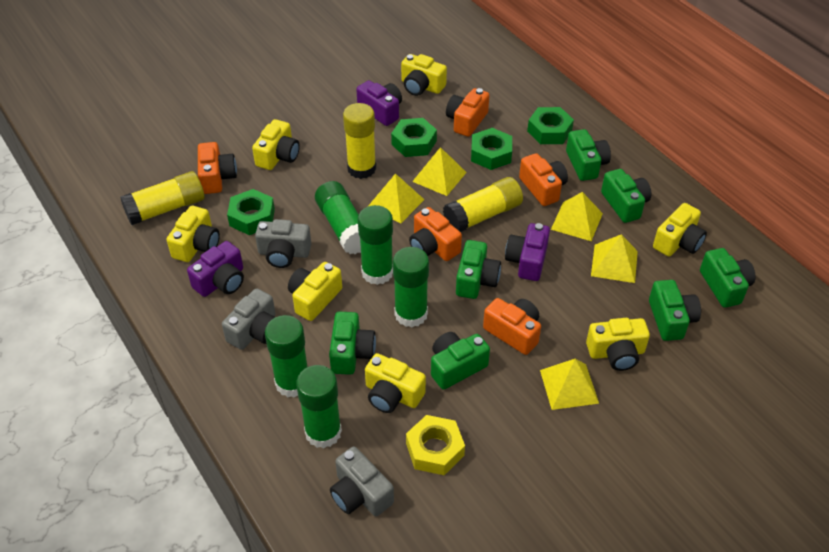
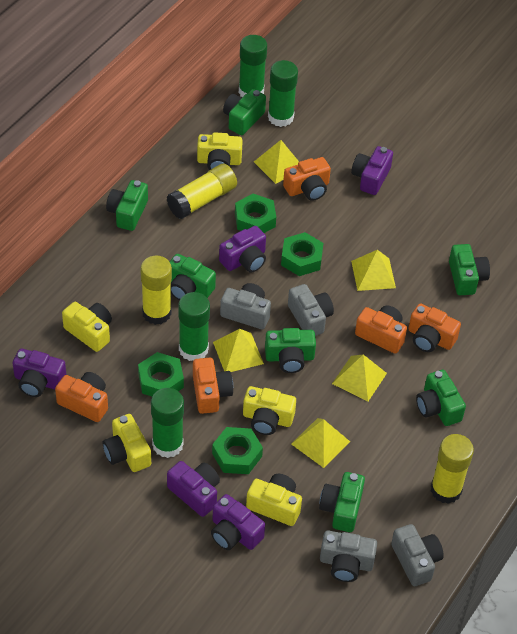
green glue stick: 5 -> 4
grey camera: 3 -> 4
purple camera: 3 -> 5
yellow camera: 7 -> 5
yellow nut: 1 -> 0

